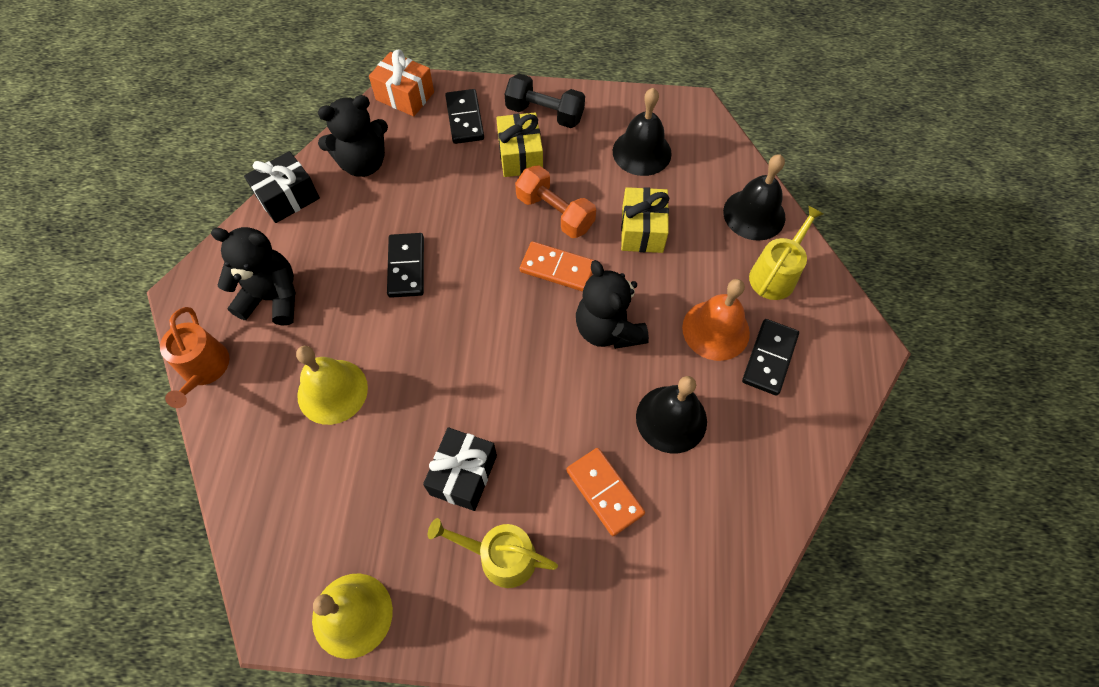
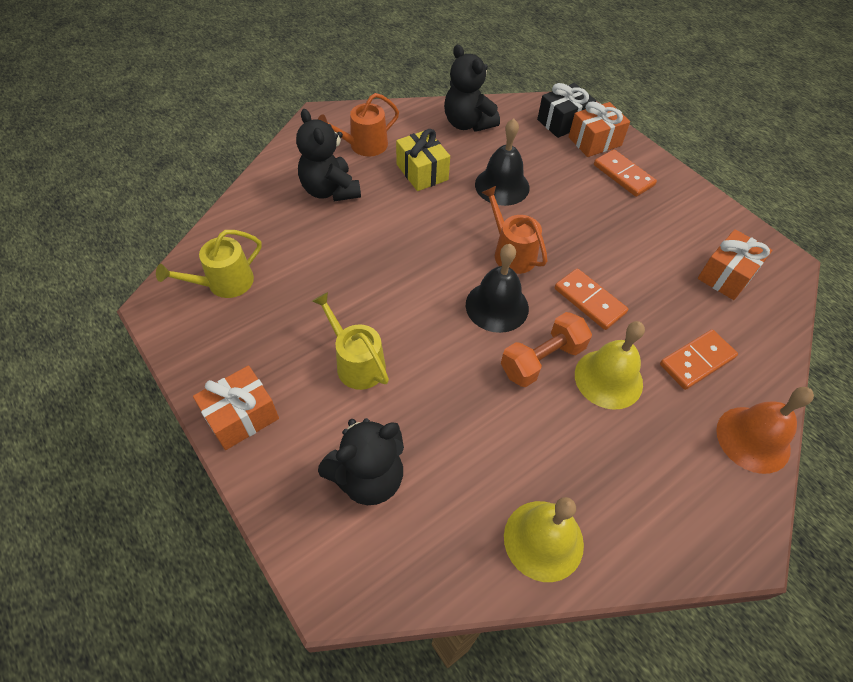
black bell: 3 -> 2
black domino: 3 -> 0
black dumbbell: 1 -> 0
black gift: 2 -> 1
orange domino: 2 -> 3
orange gift: 1 -> 3
orange watering can: 1 -> 2
yellow gift: 2 -> 1

